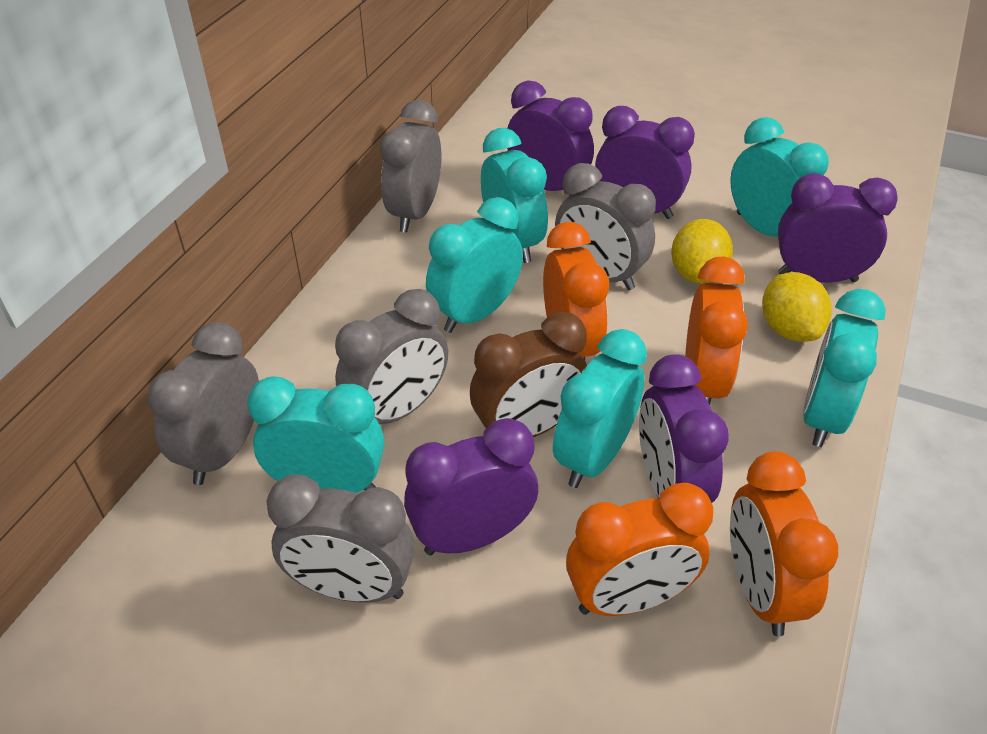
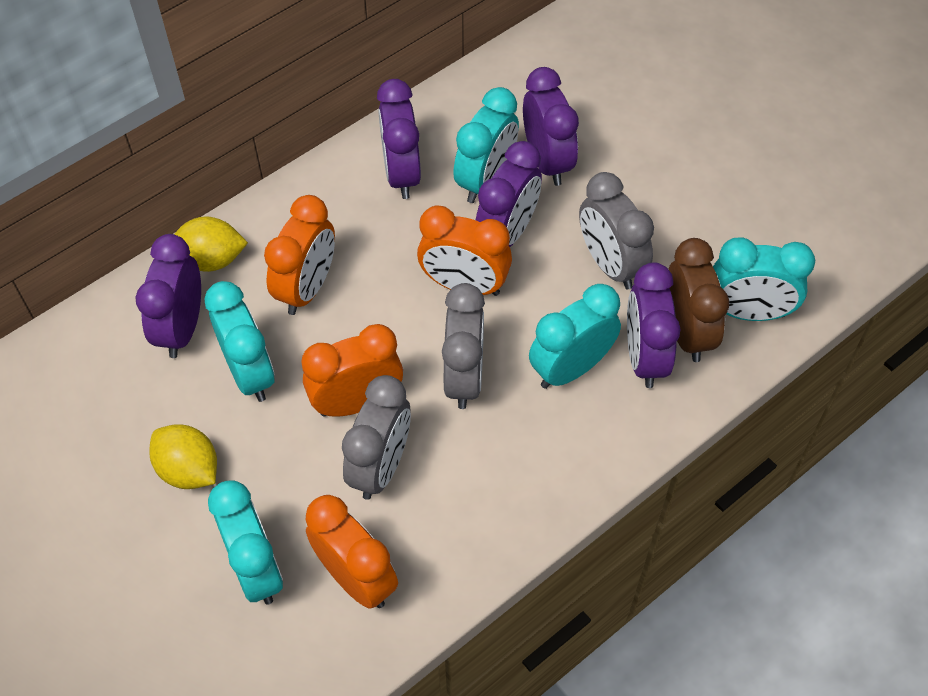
grey clock: 5 -> 3
turquoise clock: 6 -> 5

